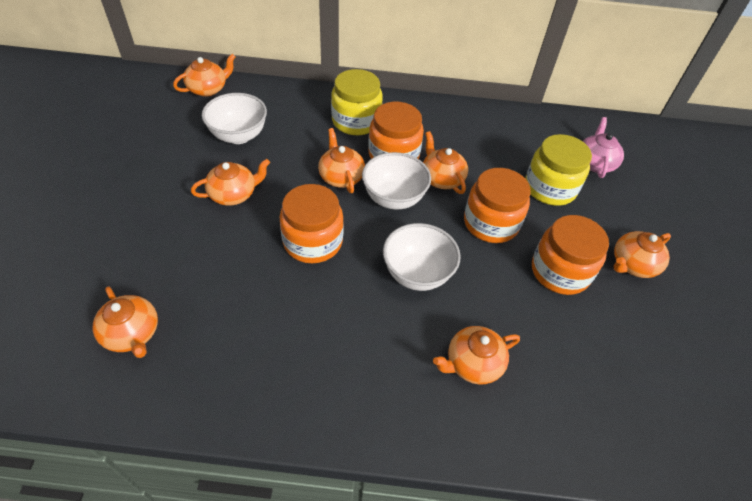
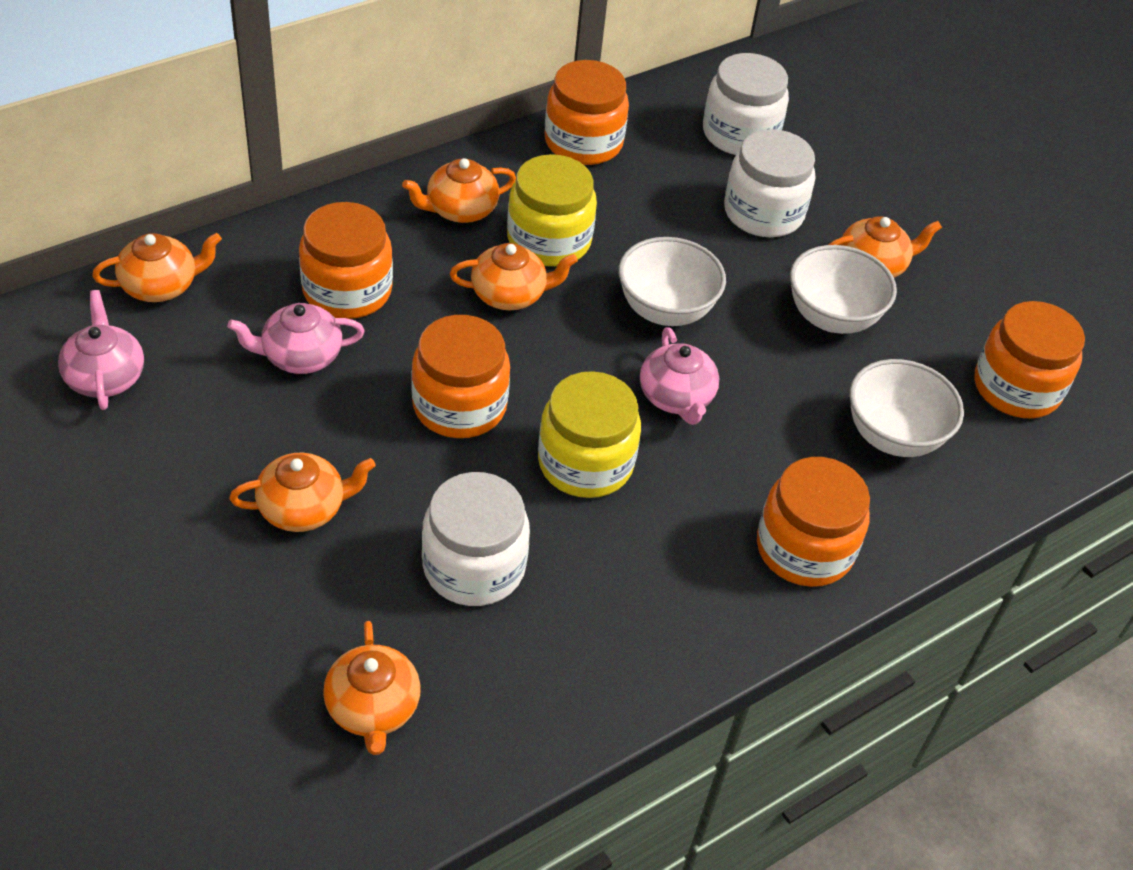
orange jar: 4 -> 5
orange teapot: 7 -> 6
pink teapot: 1 -> 3
white jar: 0 -> 3

